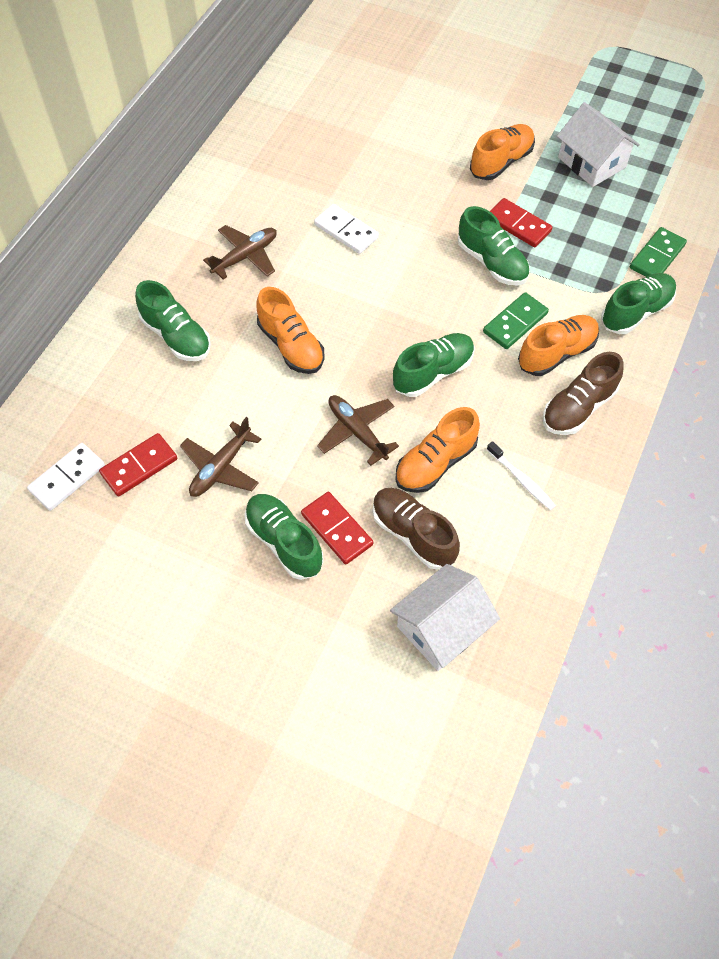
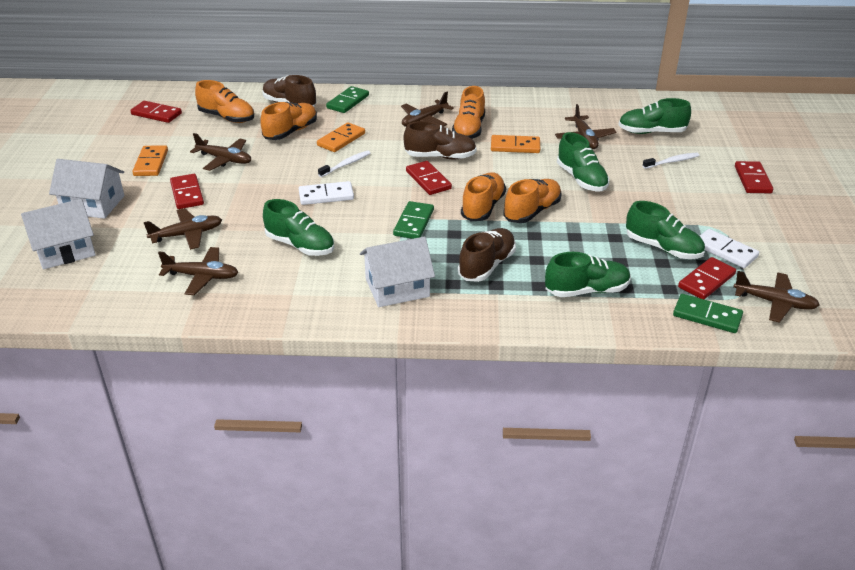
brown plane: 3 -> 6
brown shoe: 2 -> 3
green domino: 2 -> 3
orange domino: 0 -> 3
orange shoe: 4 -> 5
red domino: 3 -> 5
white house: 2 -> 3
white toothbrush: 1 -> 2

